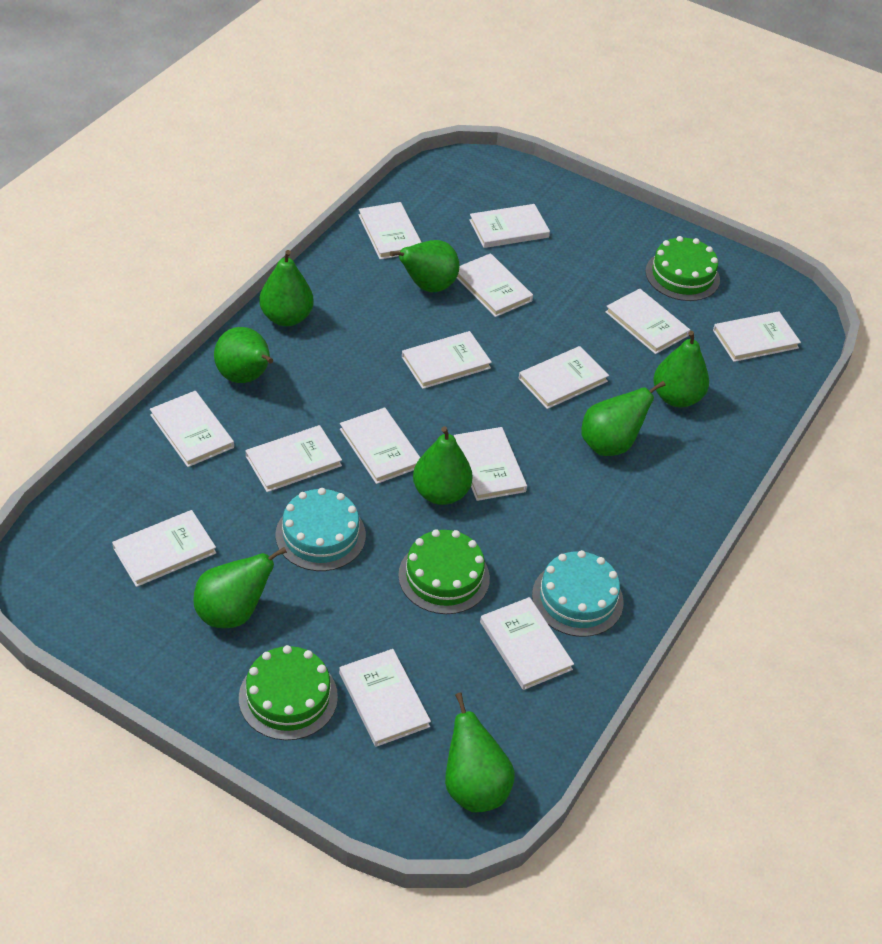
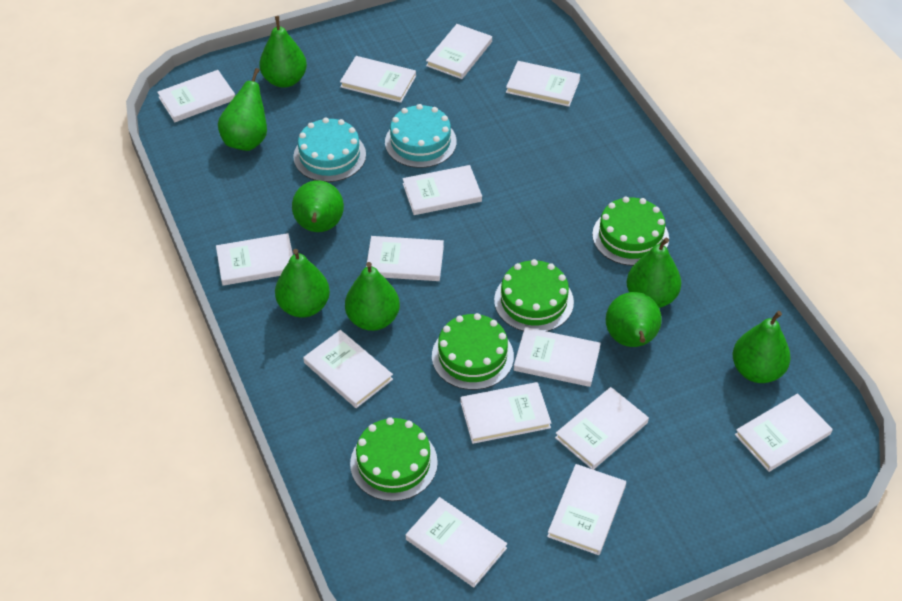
green cake: 3 -> 4

